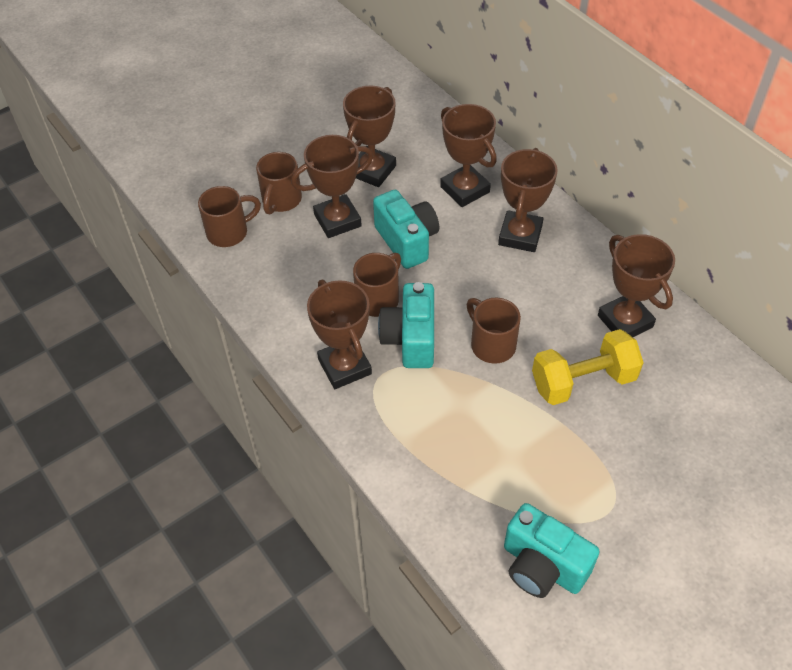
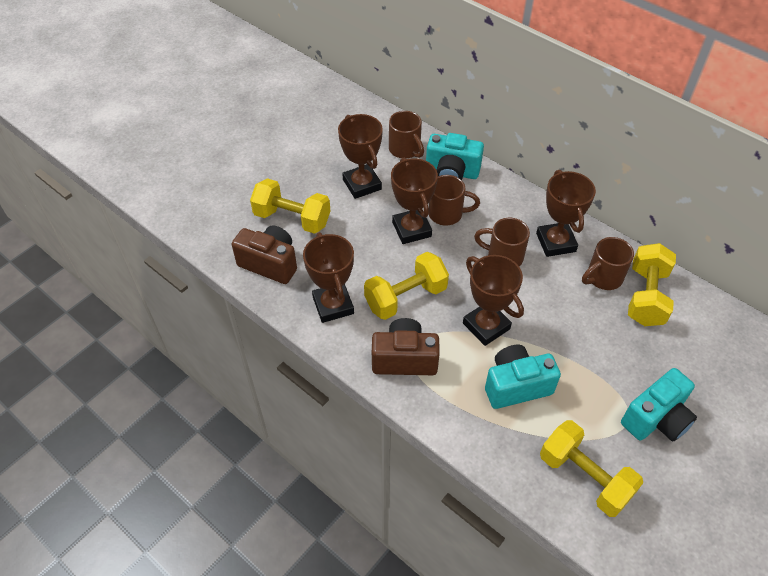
brown camera: 0 -> 2
brown trophy: 6 -> 5
yellow dumbbell: 1 -> 4

